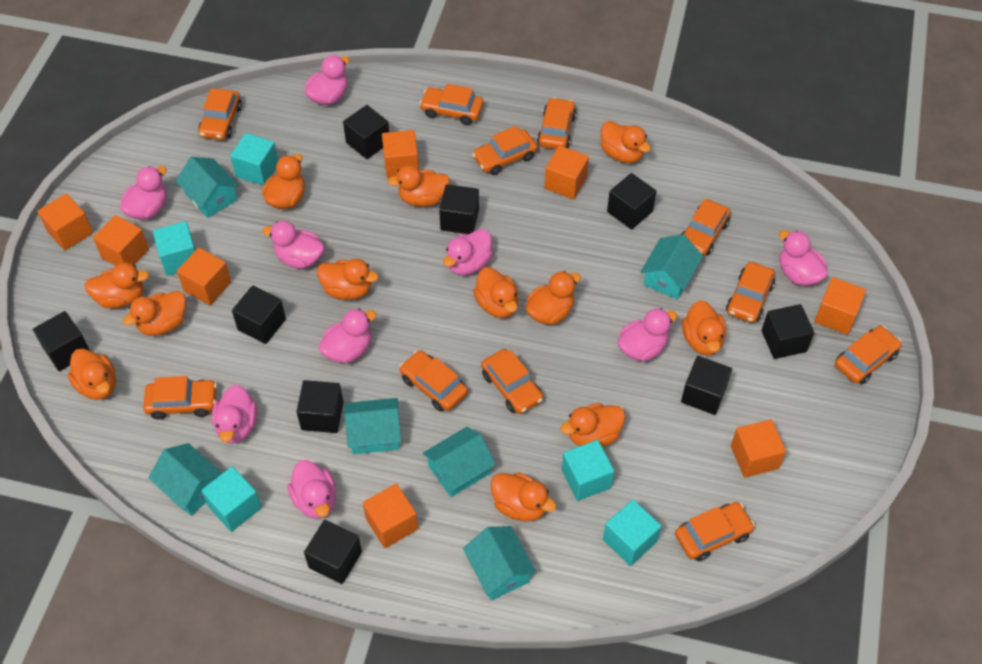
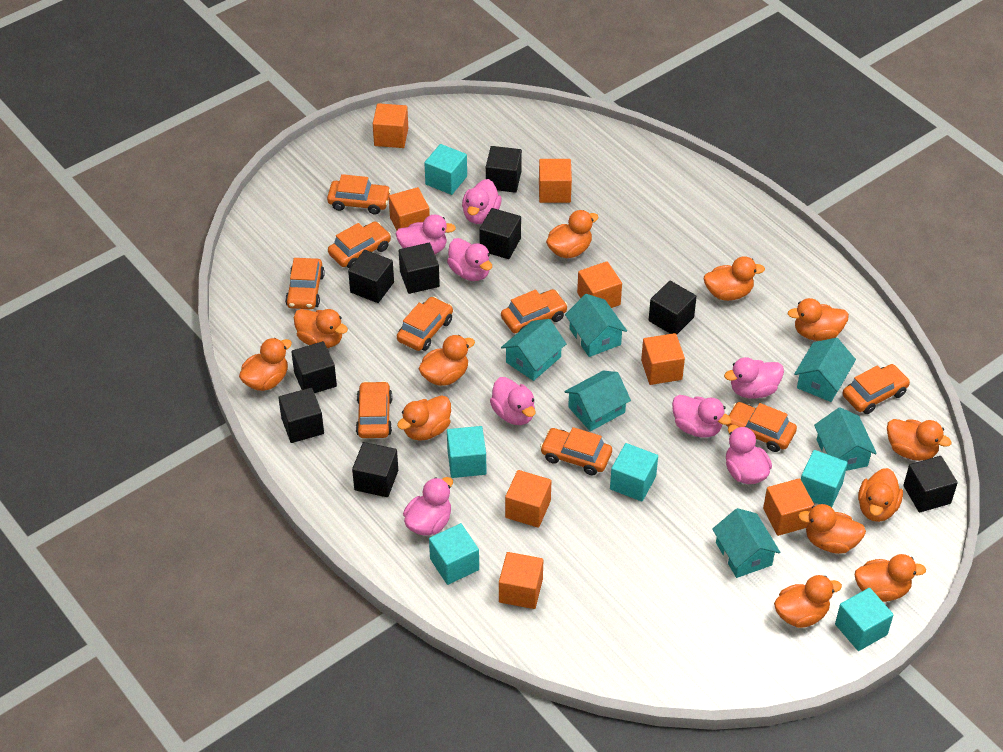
orange car: 11 -> 9
pink duck: 9 -> 8
turquoise cube: 5 -> 6

